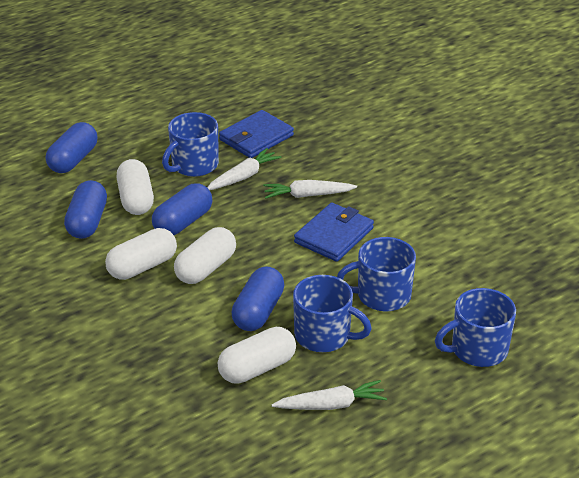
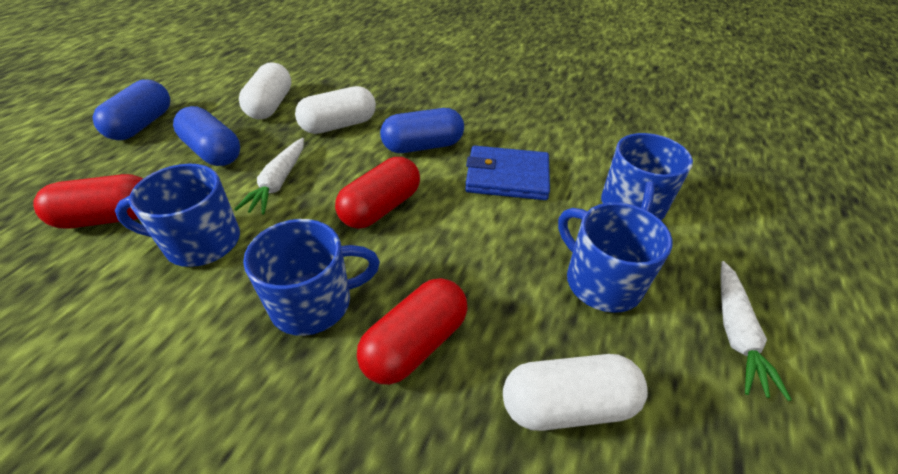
blue capsule: 4 -> 3
blue wallet: 2 -> 1
red capsule: 0 -> 3
white capsule: 4 -> 3
white carrot: 3 -> 2

